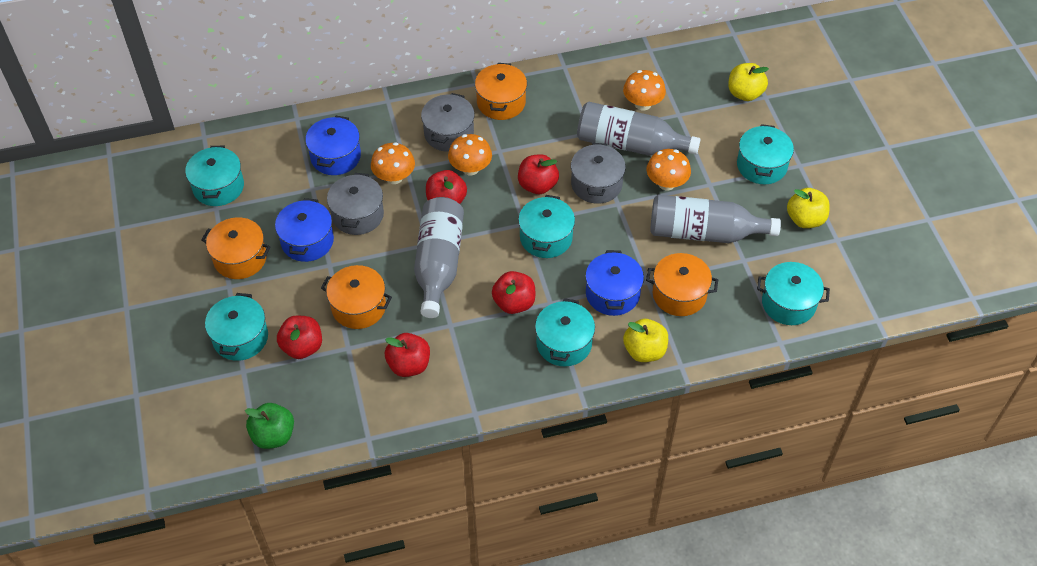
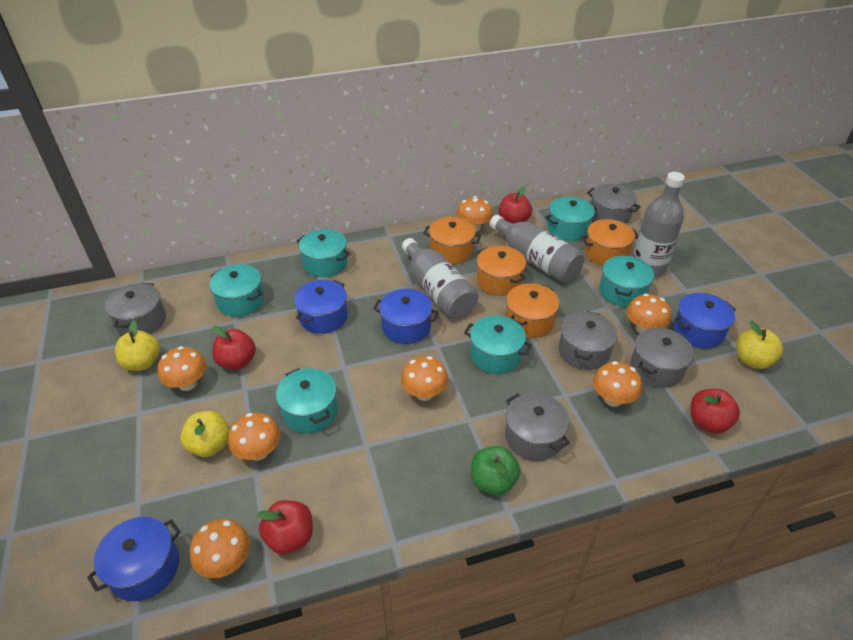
blue pot: 3 -> 4
grey pot: 3 -> 5
orange mushroom: 4 -> 7
red apple: 5 -> 4

